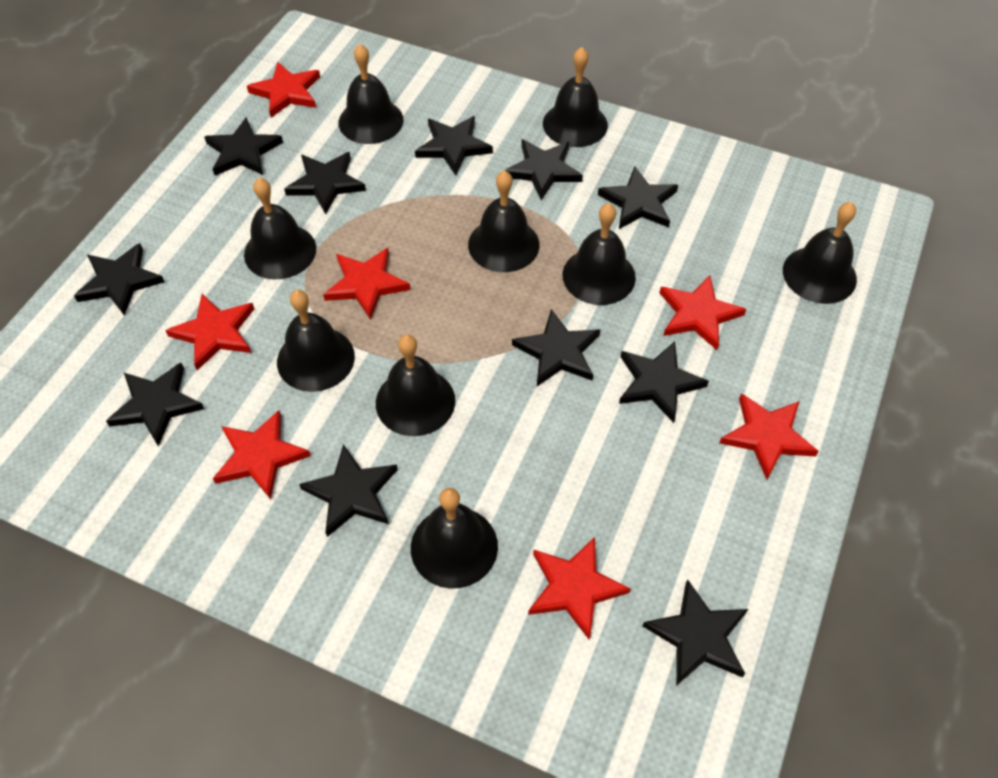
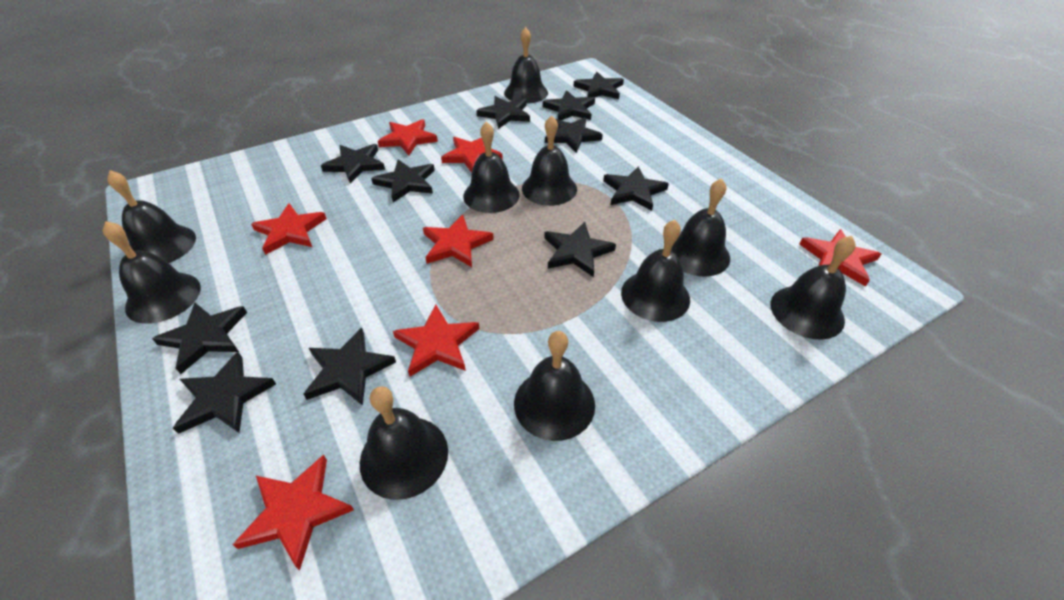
black bell: 9 -> 10

